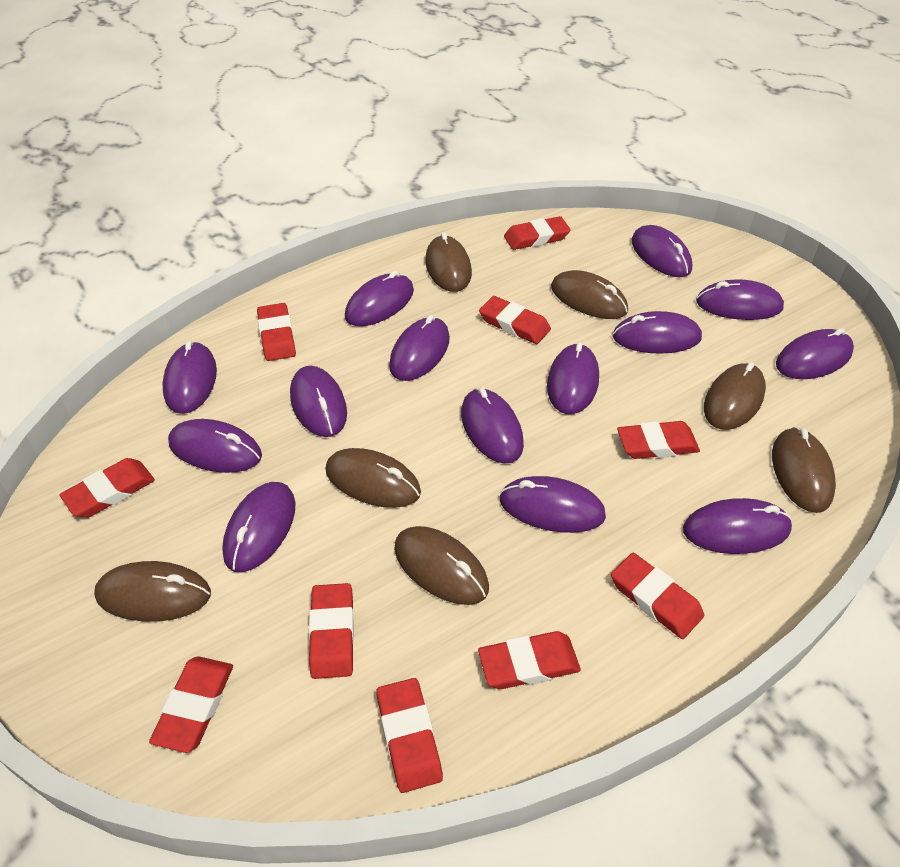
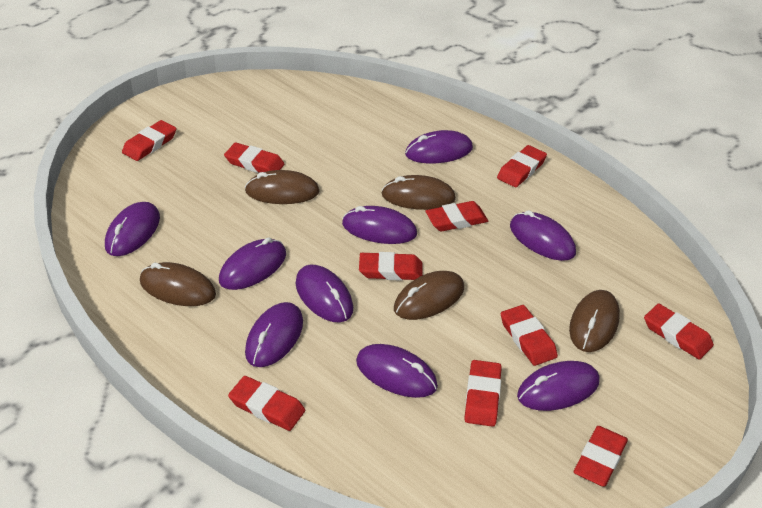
brown mouse: 7 -> 5
purple mouse: 14 -> 9

